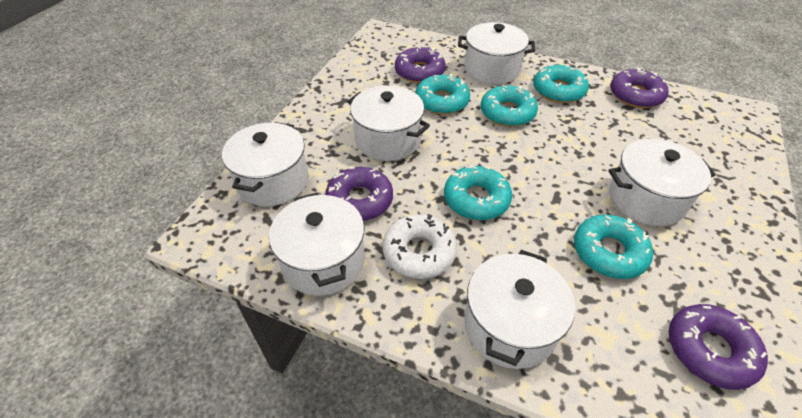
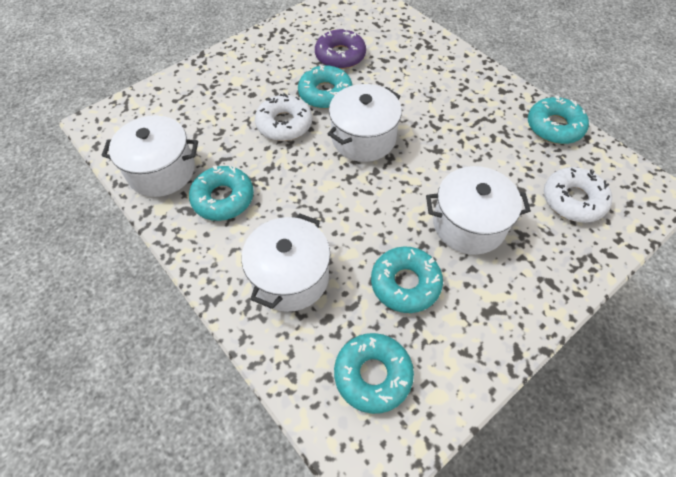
purple donut: 4 -> 1
white donut: 1 -> 2
white pot: 6 -> 4

